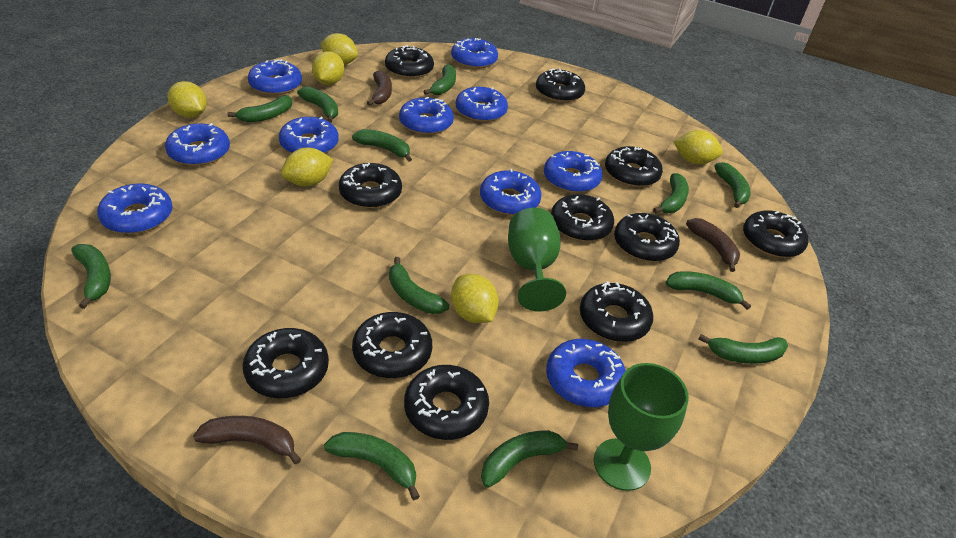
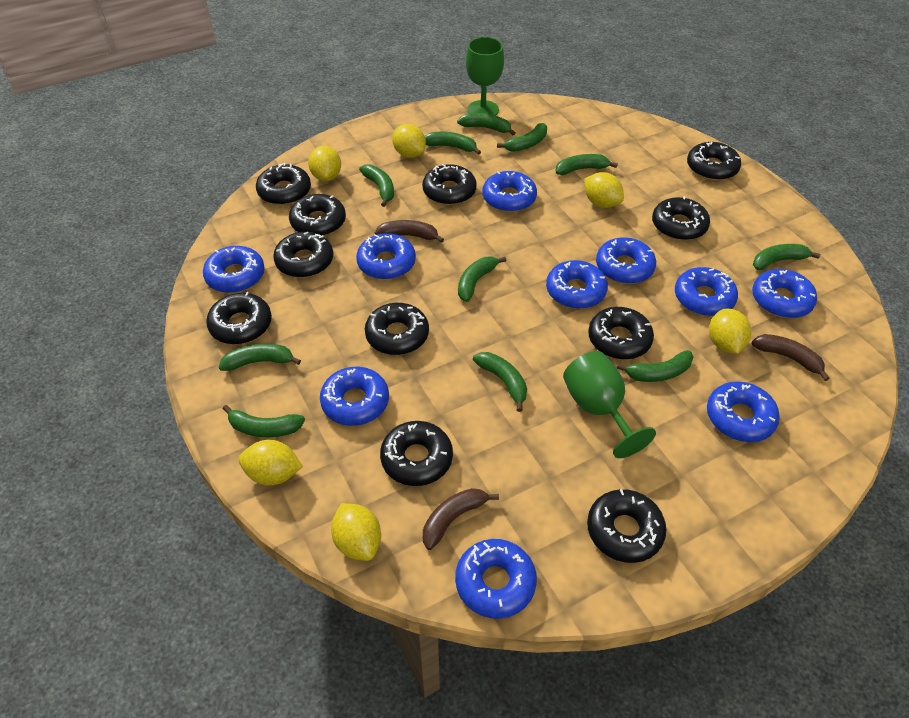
green banana: 12 -> 11

